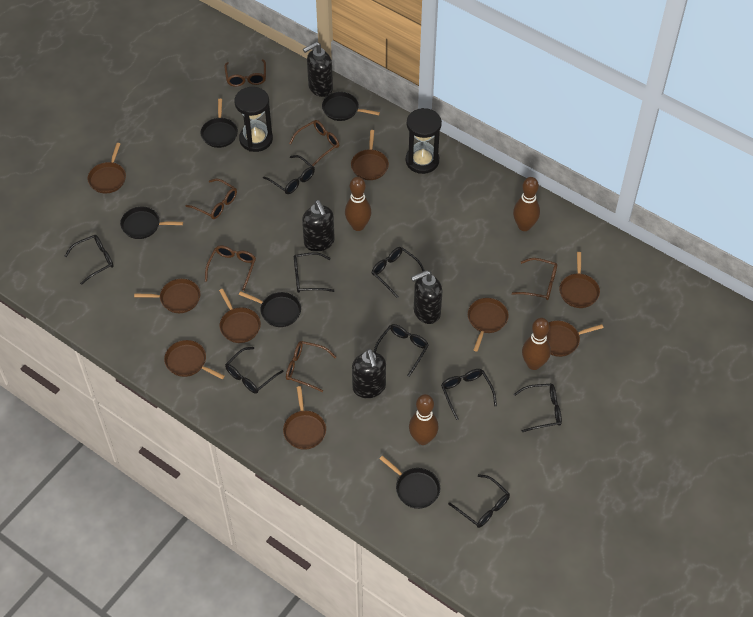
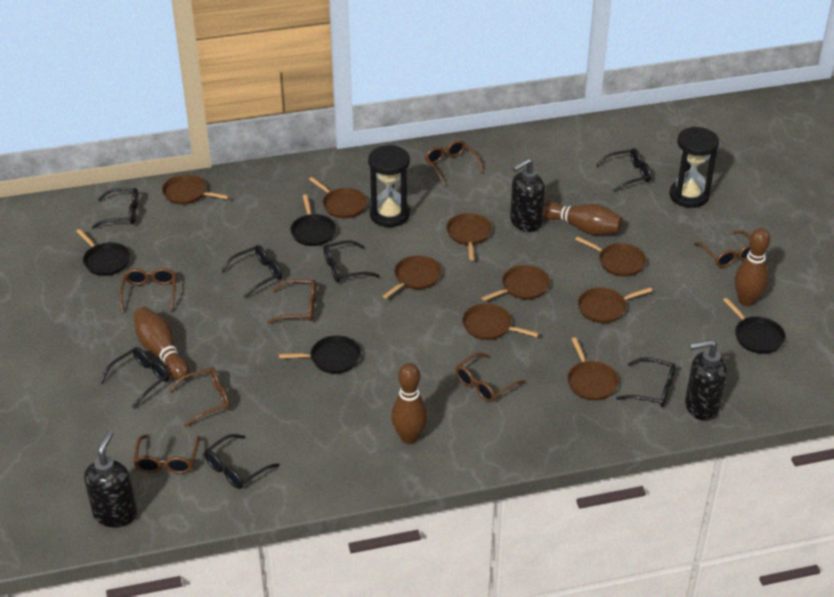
black glasses: 9 -> 7
black pan: 5 -> 4
black soap dispenser: 4 -> 3
brown glasses: 6 -> 7

